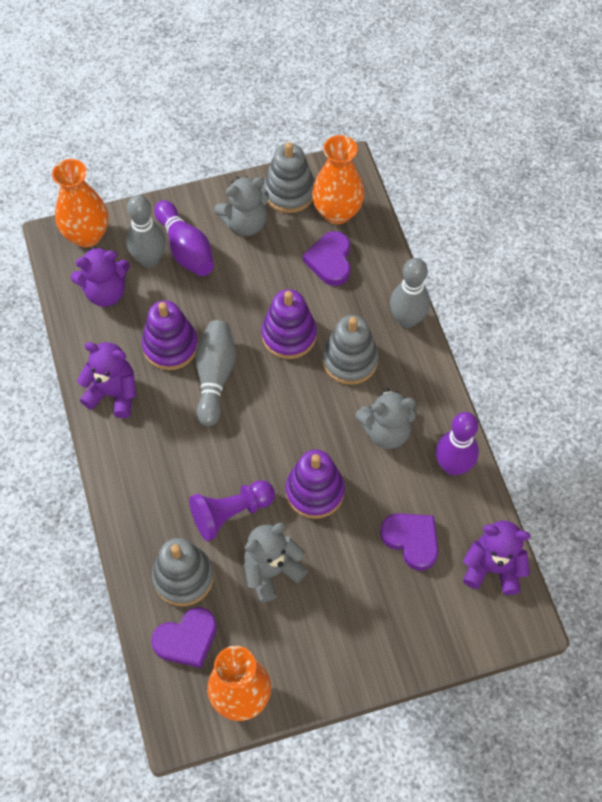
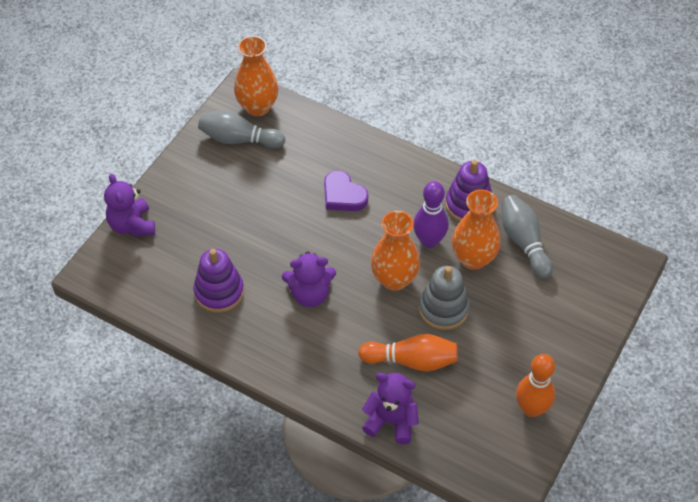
grey bowling pin: 3 -> 2
grey stacking toy: 3 -> 1
grey teddy bear: 3 -> 0
orange bowling pin: 0 -> 2
purple bowling pin: 2 -> 1
purple heart: 3 -> 1
purple pawn: 1 -> 0
purple stacking toy: 3 -> 2

